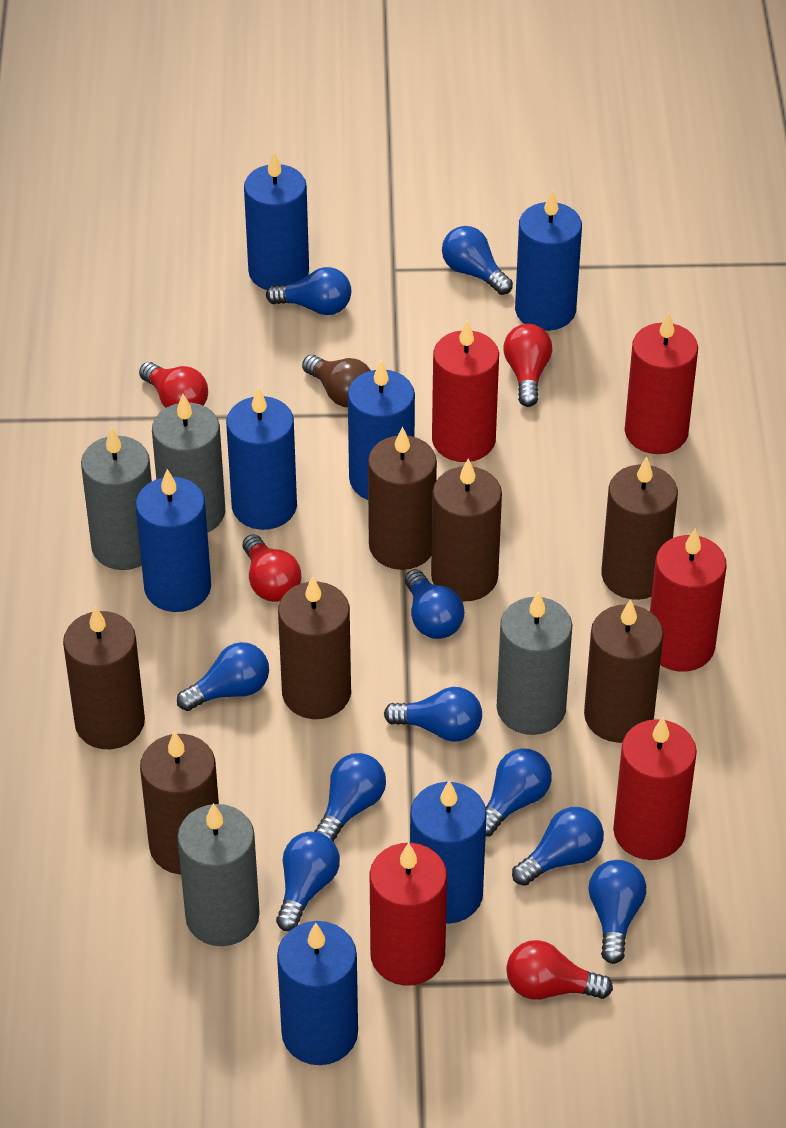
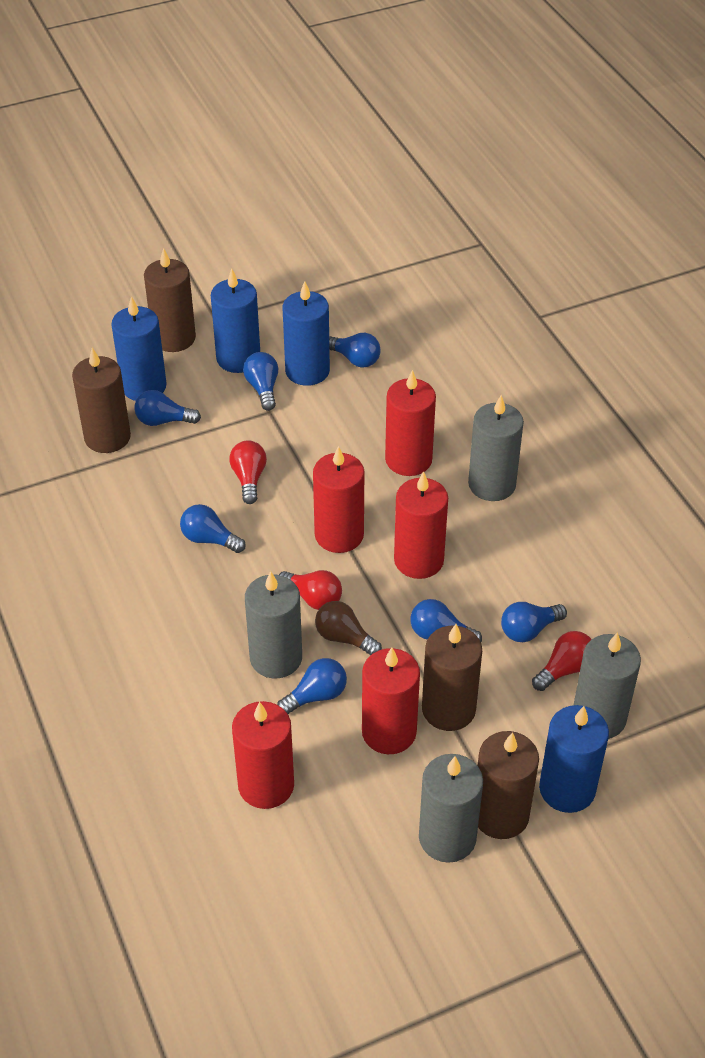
blue candle: 7 -> 4
blue light bulb: 10 -> 7
brown candle: 7 -> 4
red light bulb: 4 -> 3

